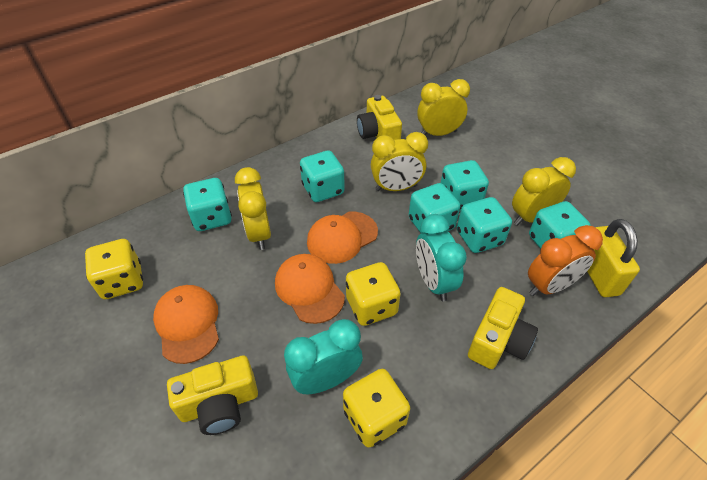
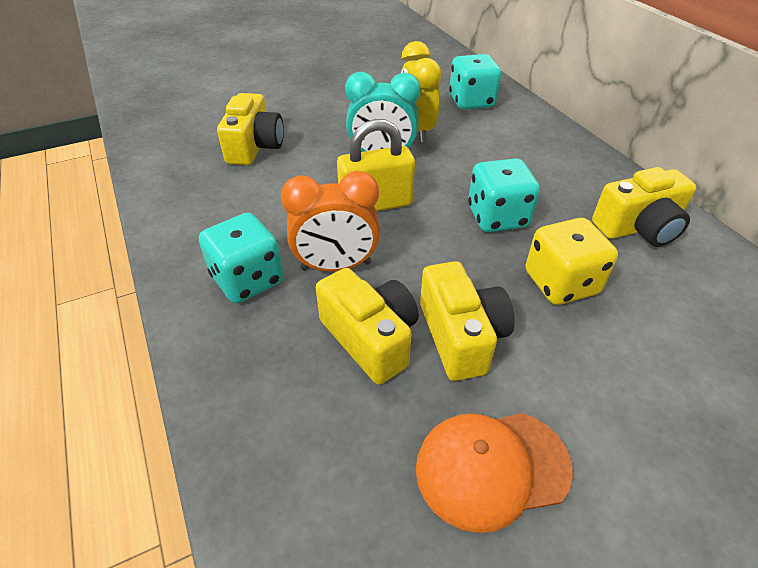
orange cap: 3 -> 1
turquoise clock: 2 -> 1
turquoise dice: 6 -> 3
yellow camera: 3 -> 4
yellow clock: 4 -> 1
yellow dice: 3 -> 1

